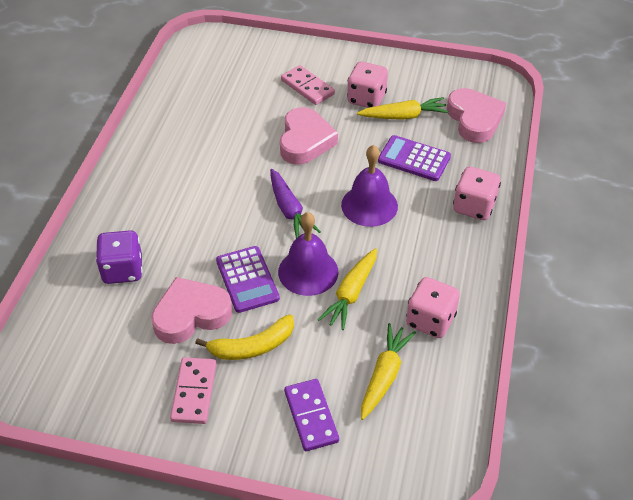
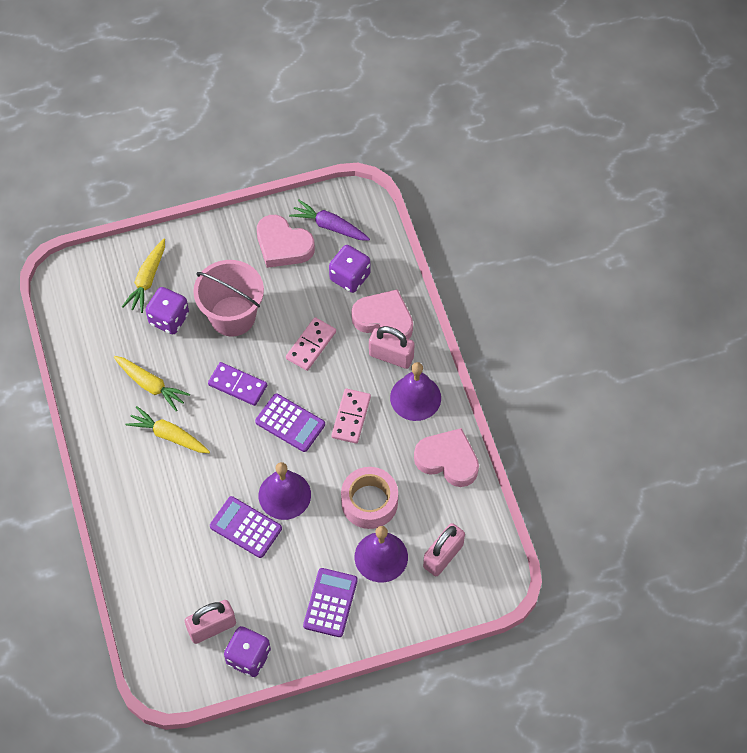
pink bucket: 0 -> 1
pink dice: 3 -> 0
pink padlock: 0 -> 3
pink tape: 0 -> 1
purple bell: 2 -> 3
purple calculator: 2 -> 3
purple dice: 1 -> 3
yellow banana: 1 -> 0

